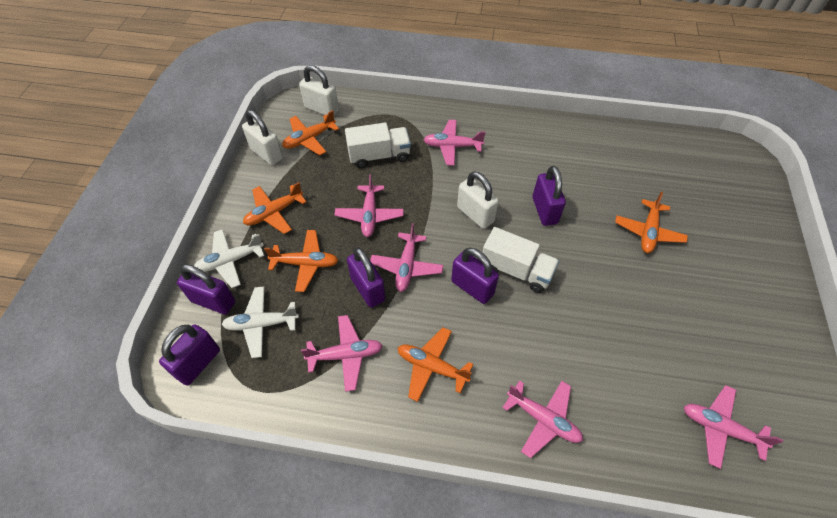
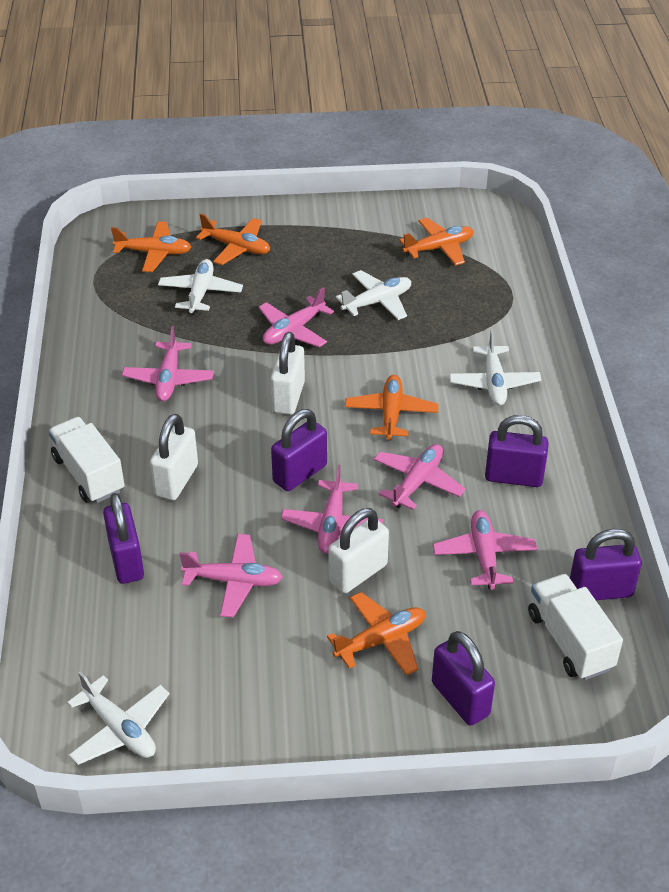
white plane: 2 -> 4

